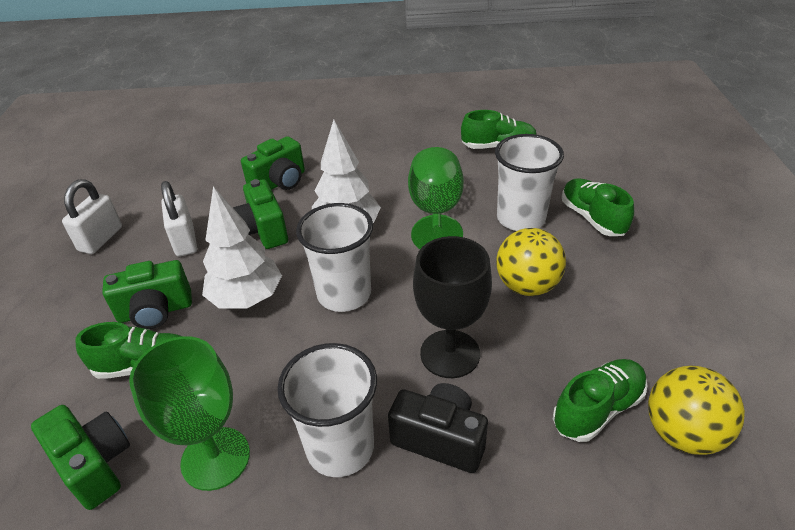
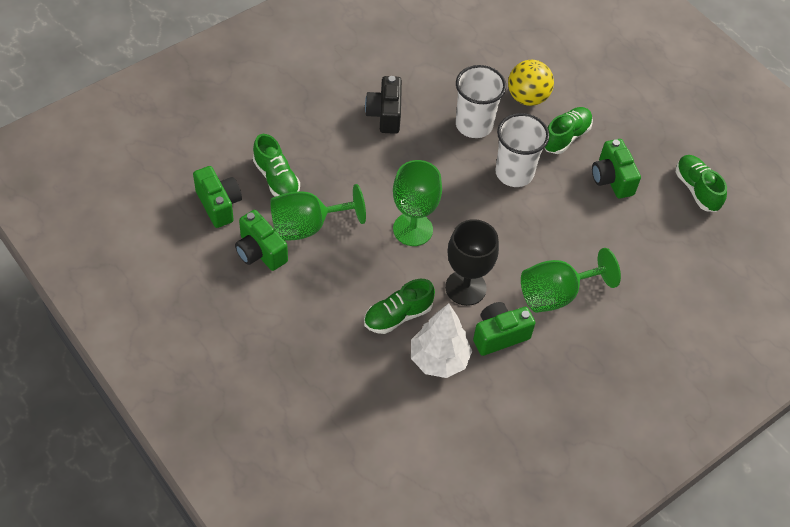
green goblet: 2 -> 3
white cup: 3 -> 2
white padlock: 2 -> 0
white tree: 2 -> 1
yellow ball: 2 -> 1

